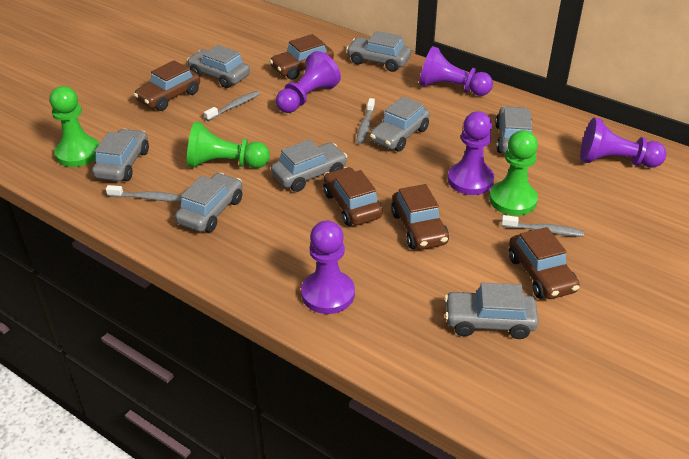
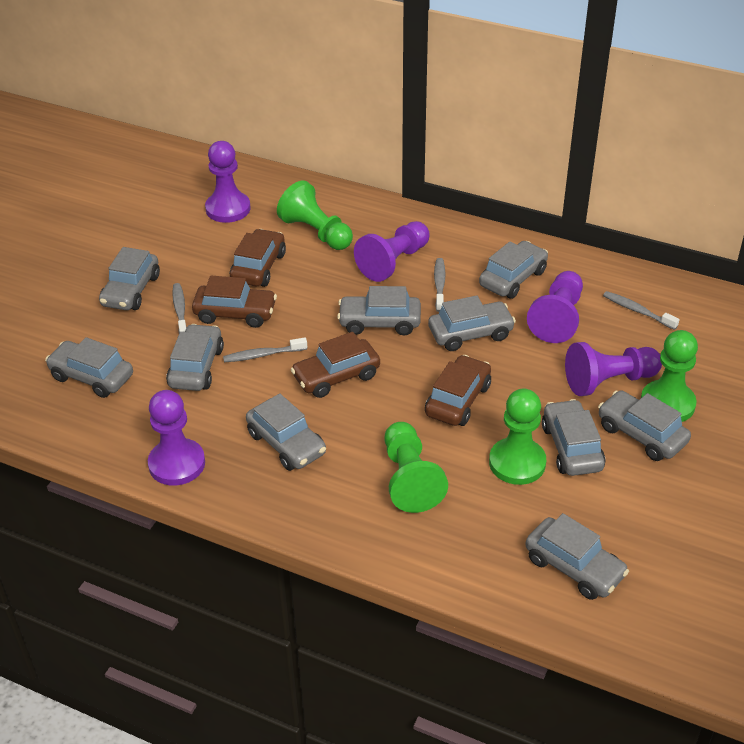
brown car: 5 -> 4
green pawn: 3 -> 4
grey car: 8 -> 10

